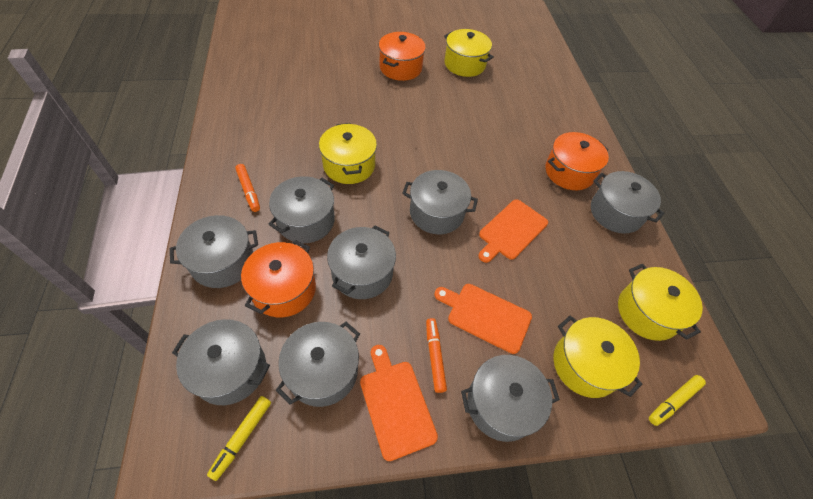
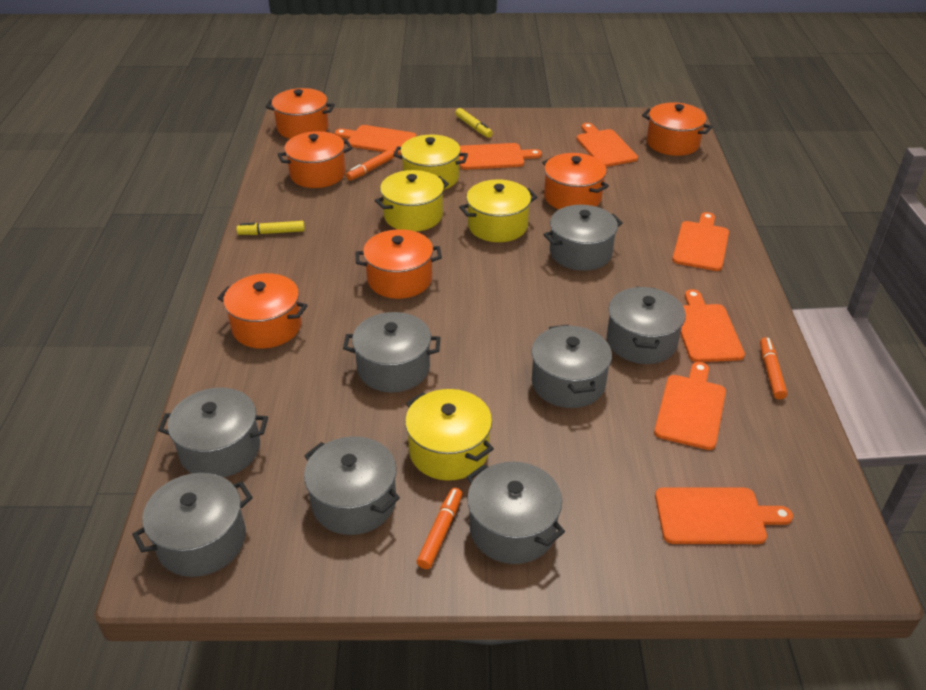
orange cutting board: 3 -> 7
orange marker: 2 -> 3
orange pot: 3 -> 6

